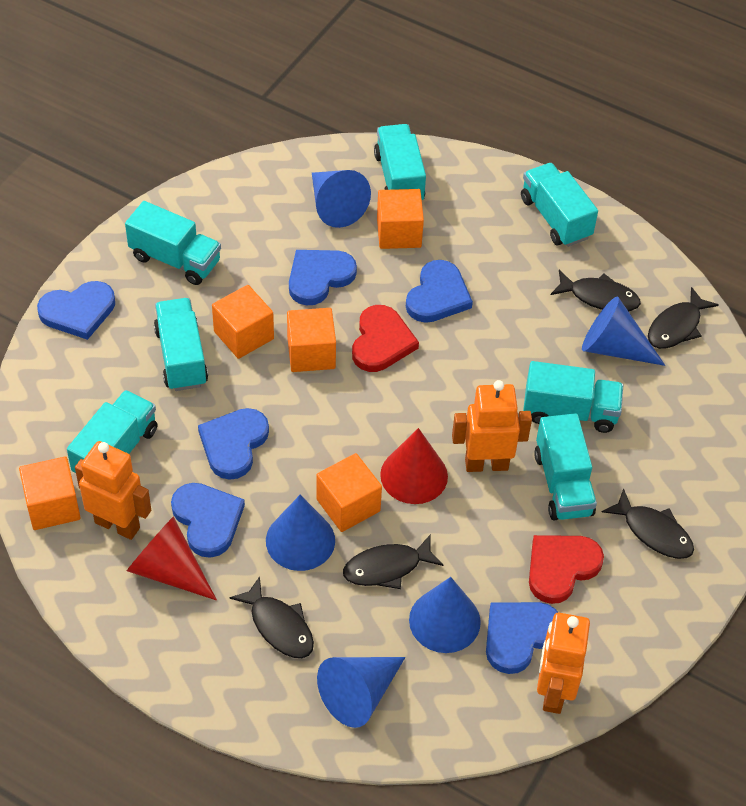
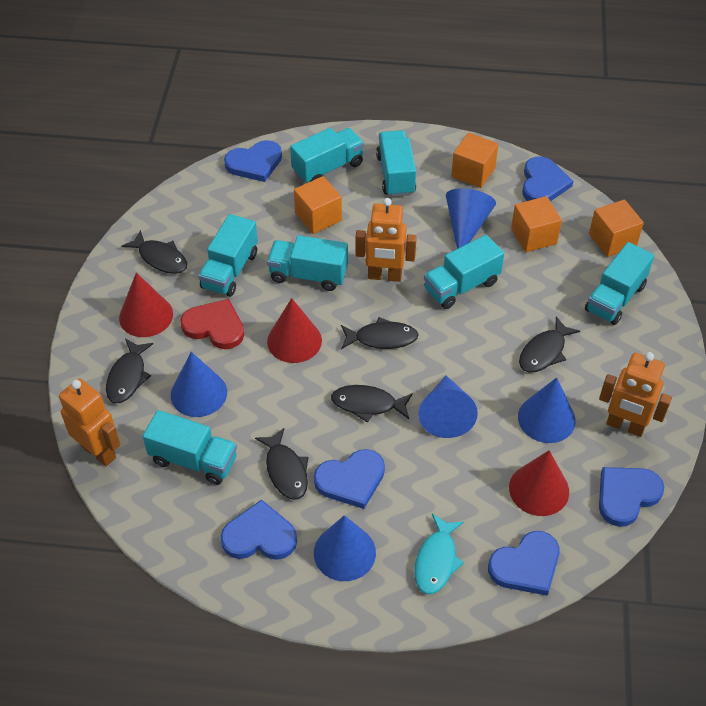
black fish: 5 -> 6
orange cube: 5 -> 4
red cone: 2 -> 3
red heart: 2 -> 1
turquoise fish: 0 -> 1

